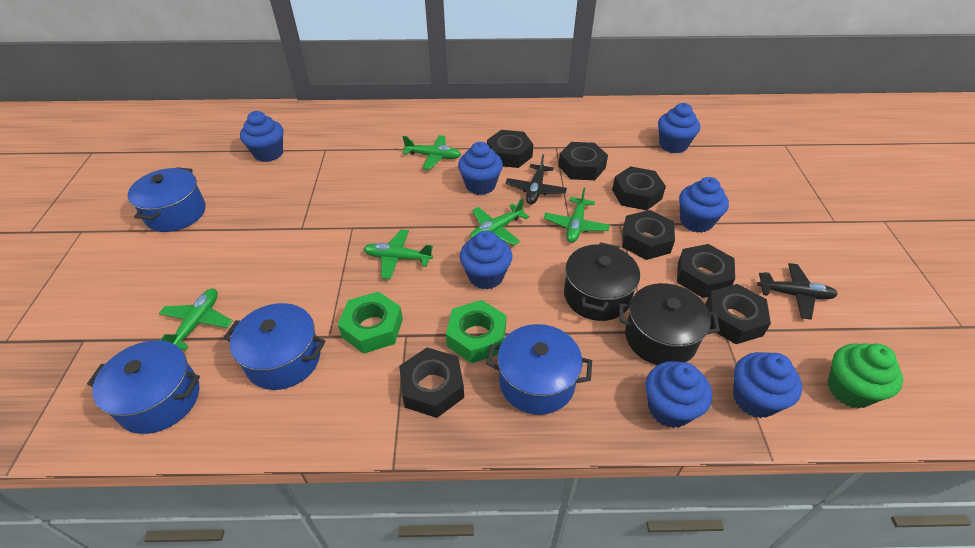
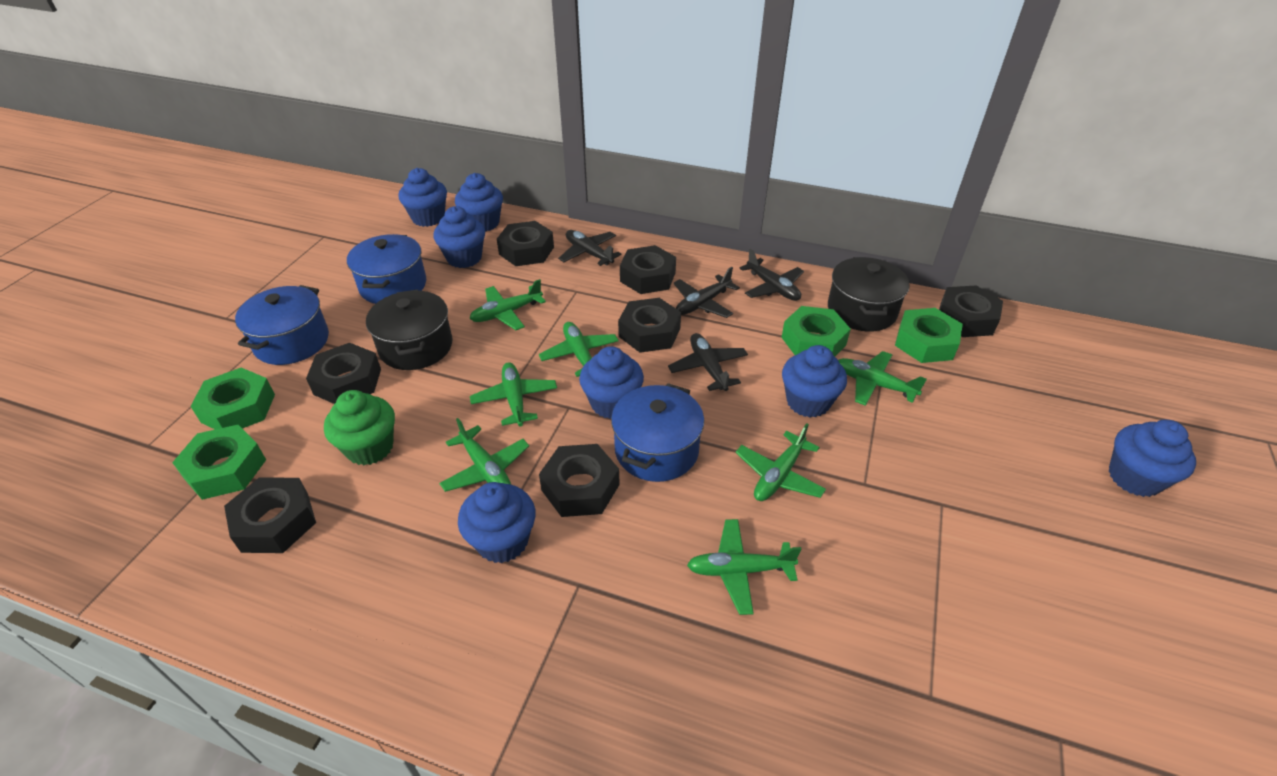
black plane: 2 -> 4
blue pot: 4 -> 3
green nut: 2 -> 4
green plane: 5 -> 7

